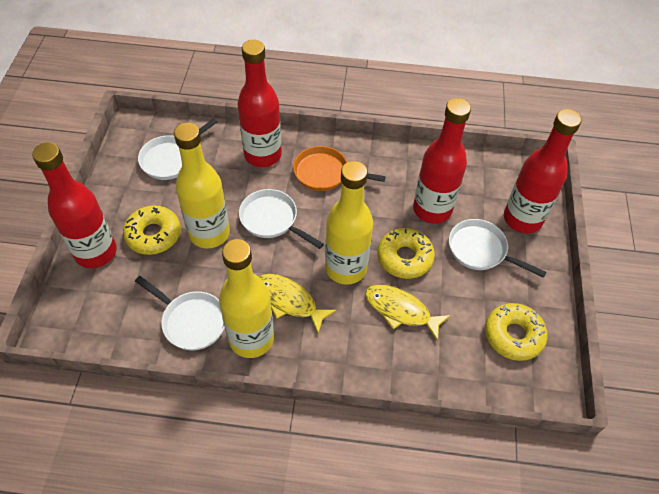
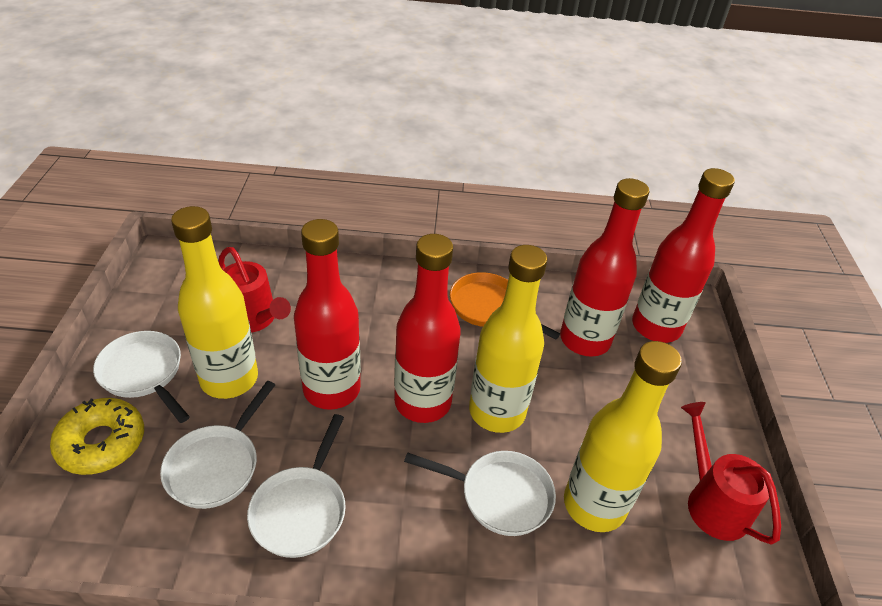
red watering can: 0 -> 2
yellow donut: 3 -> 1
yellow fish: 2 -> 0

